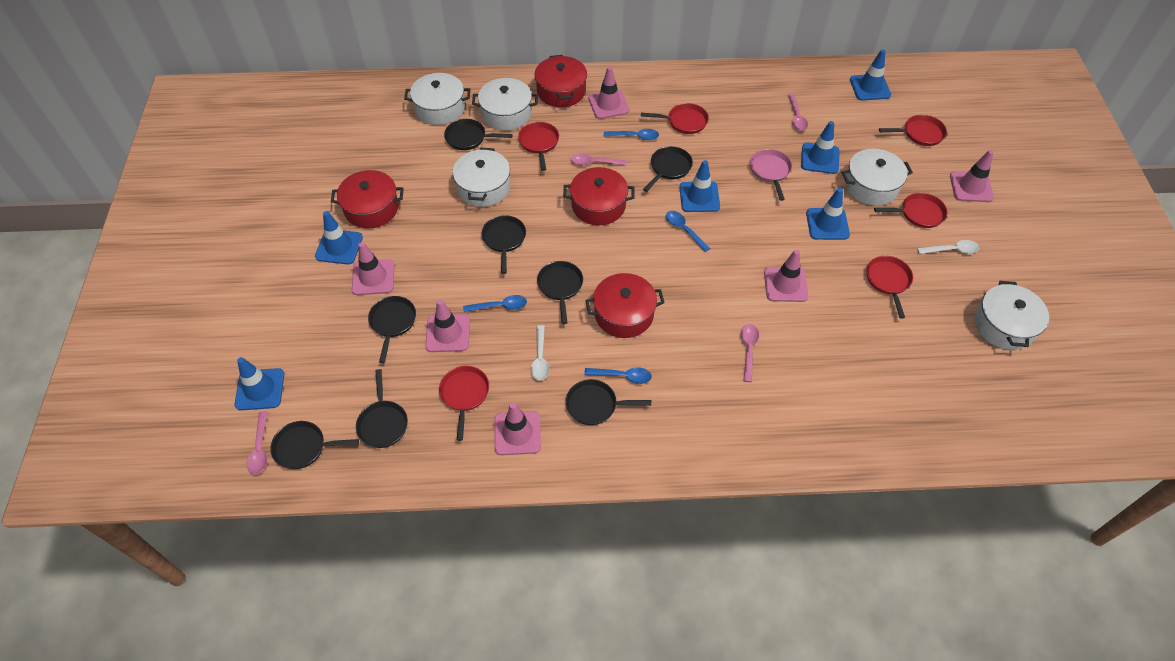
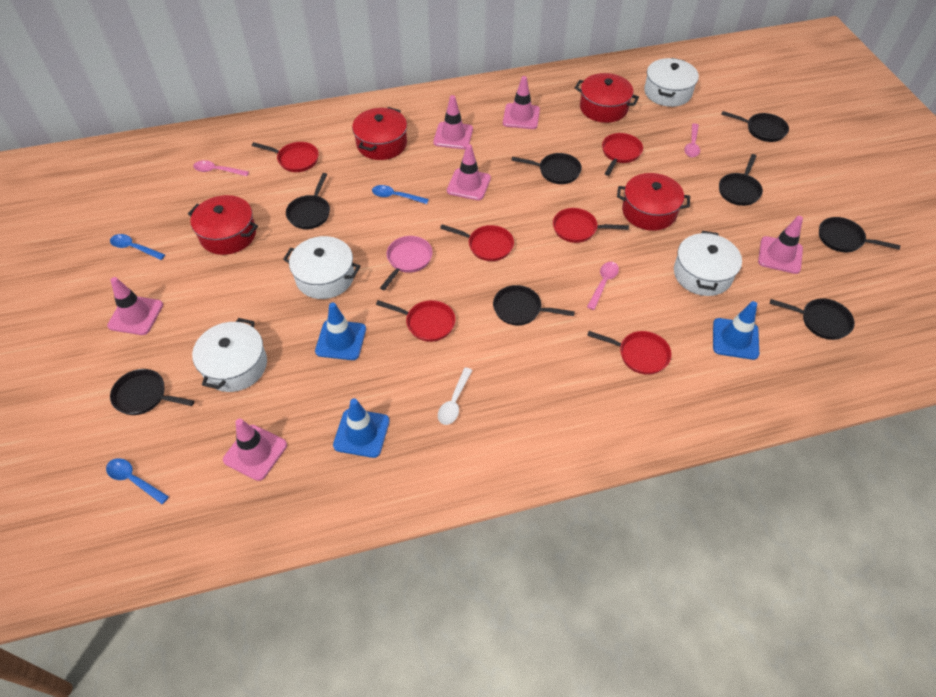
blue spoon: 4 -> 3
blue traffic cone: 6 -> 3
pink spoon: 4 -> 3
white pot: 5 -> 4
white spoon: 2 -> 1

